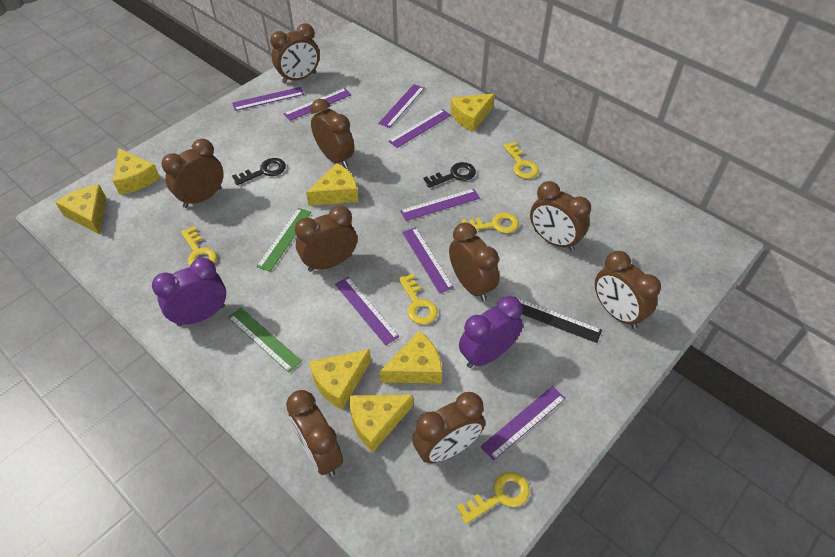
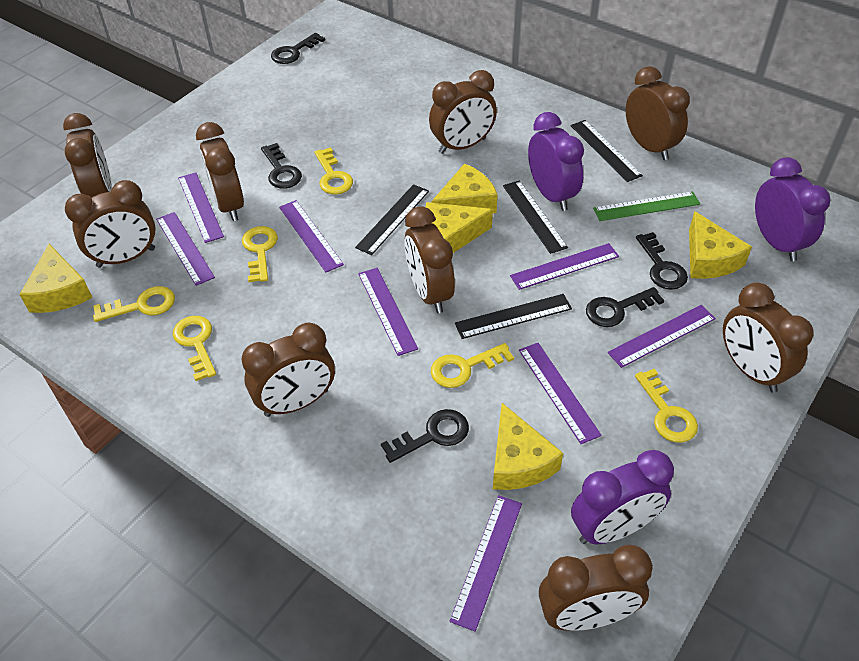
black key: 2 -> 5
black ruler: 1 -> 4
green ruler: 2 -> 1
purple clock: 2 -> 3
yellow cheese: 7 -> 5
yellow key: 5 -> 6

